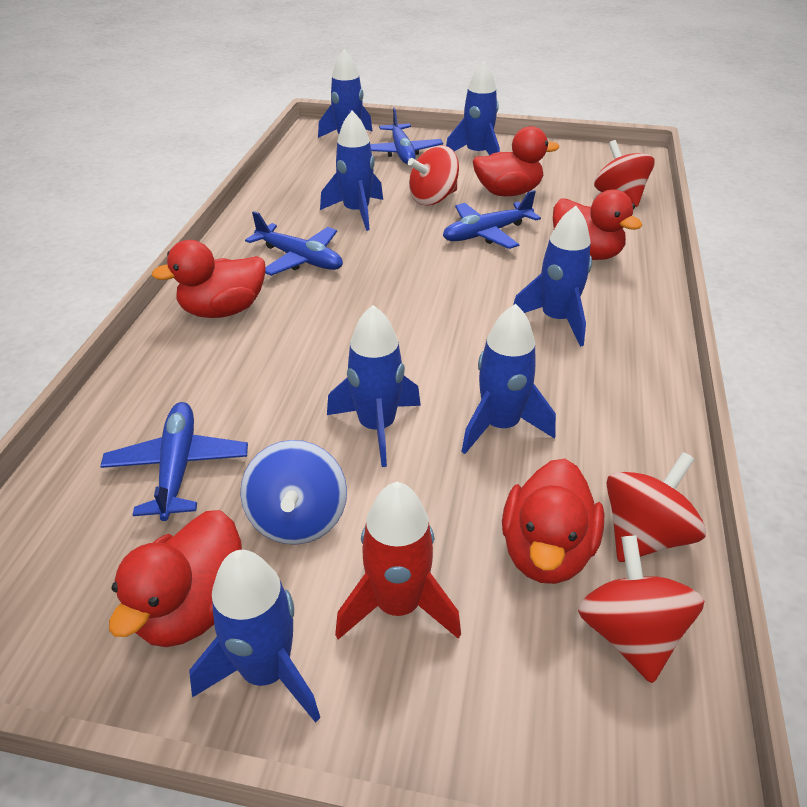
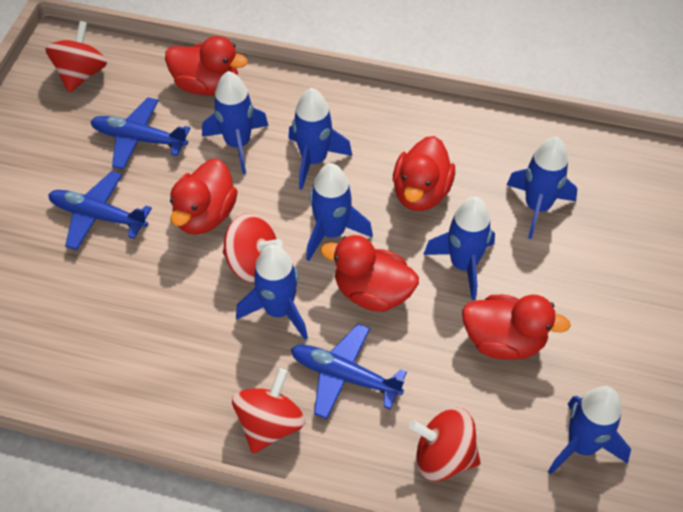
blue plane: 4 -> 3
blue spinning top: 1 -> 0
red rocket: 1 -> 0

